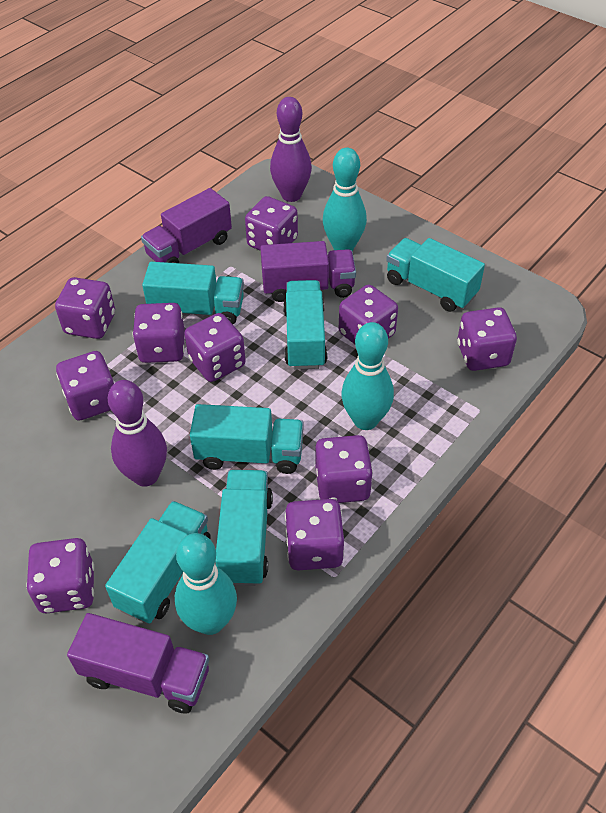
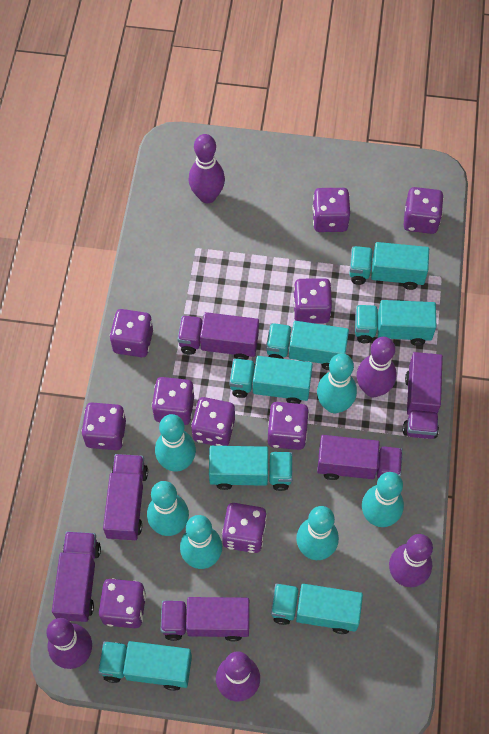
purple bowling pin: 2 -> 5
purple truck: 3 -> 6
turquoise bowling pin: 3 -> 6
turquoise truck: 6 -> 7

